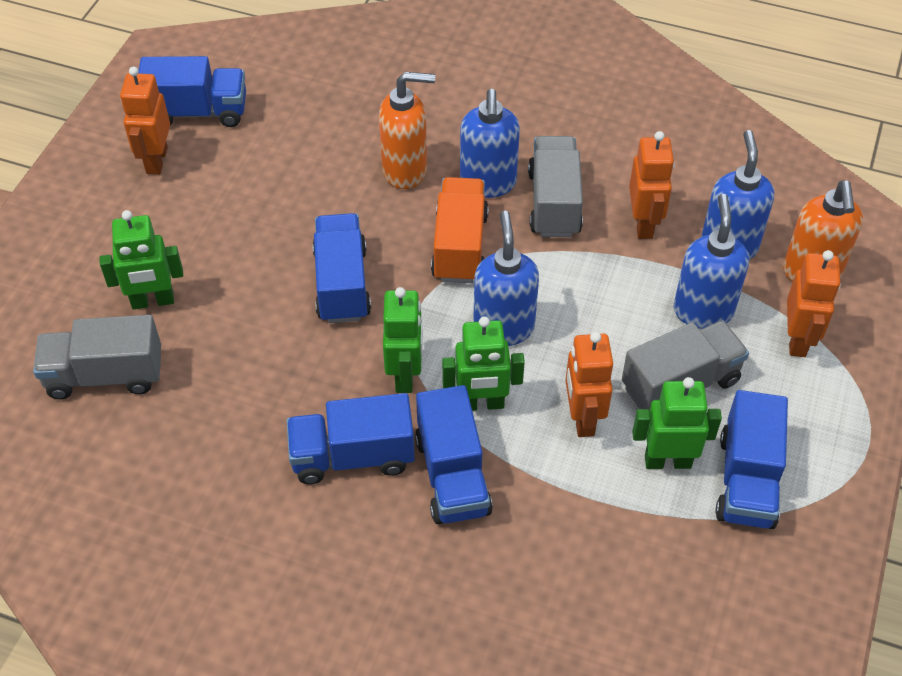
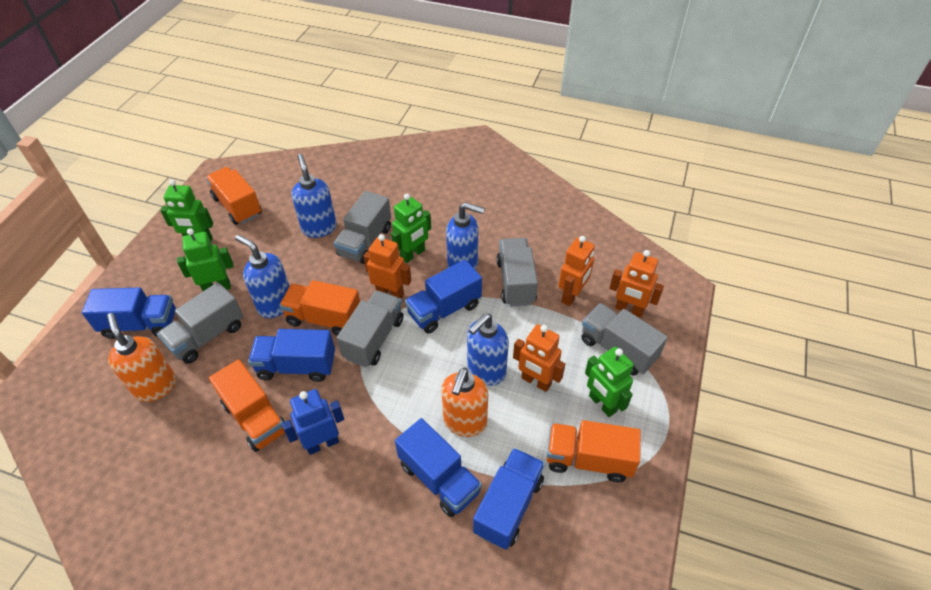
blue robot: 0 -> 1
grey truck: 3 -> 5
orange truck: 1 -> 4

